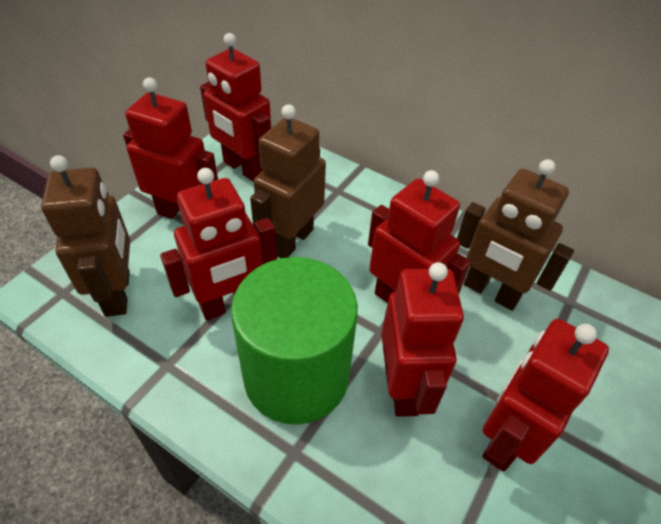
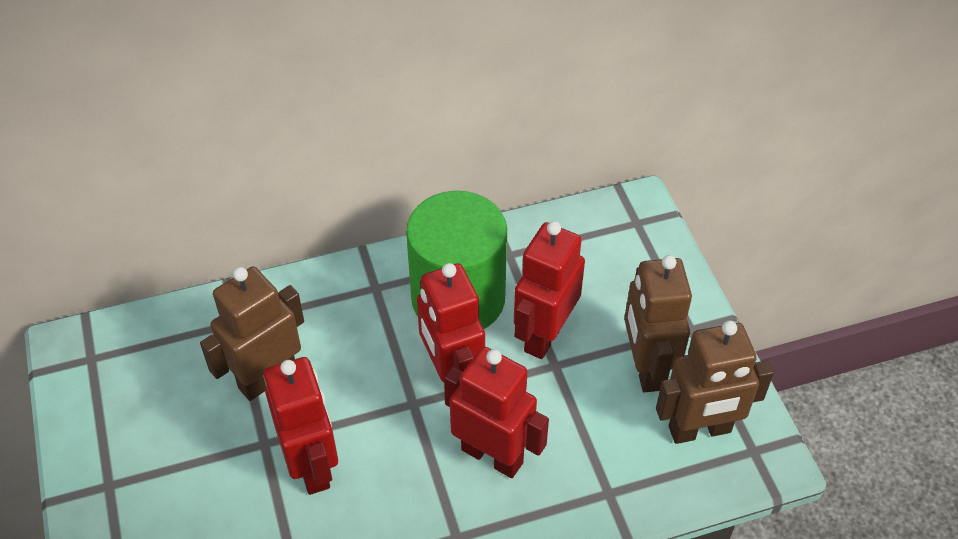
red robot: 6 -> 4

